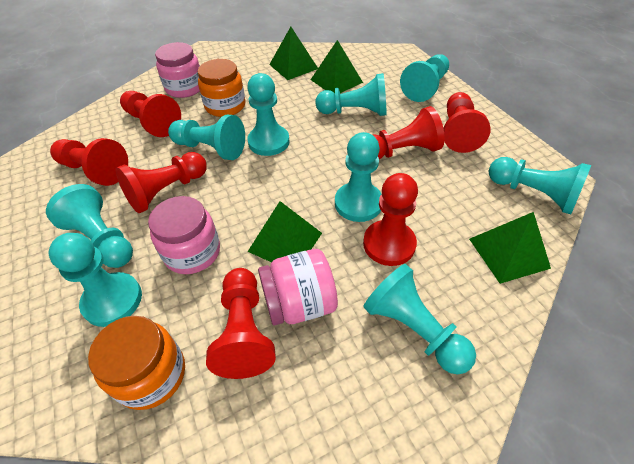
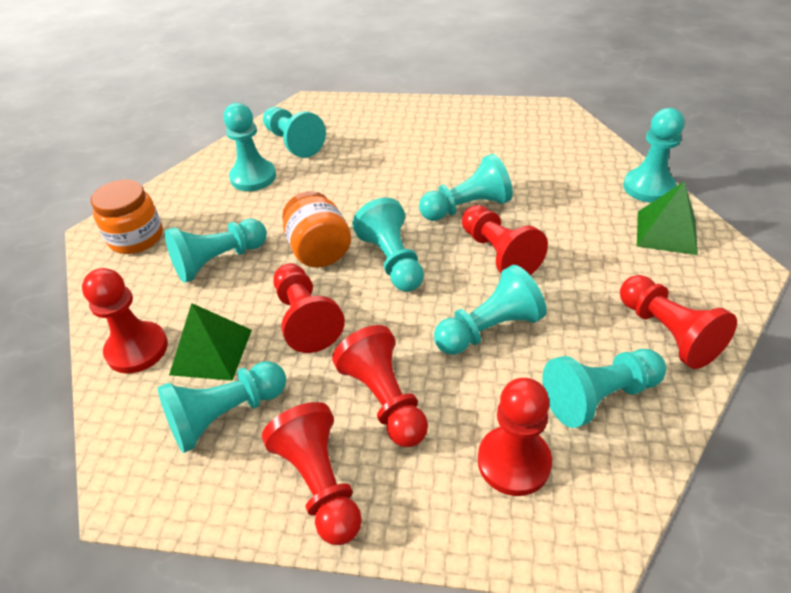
green pyramid: 4 -> 2
pink jar: 3 -> 0

